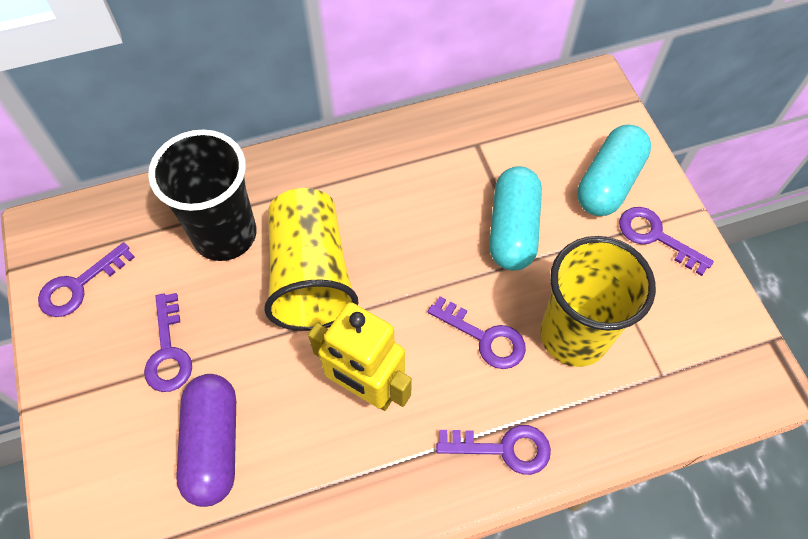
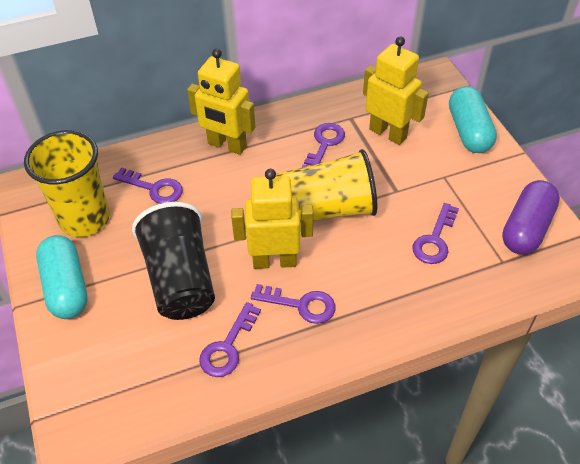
yellow robot: 1 -> 3

